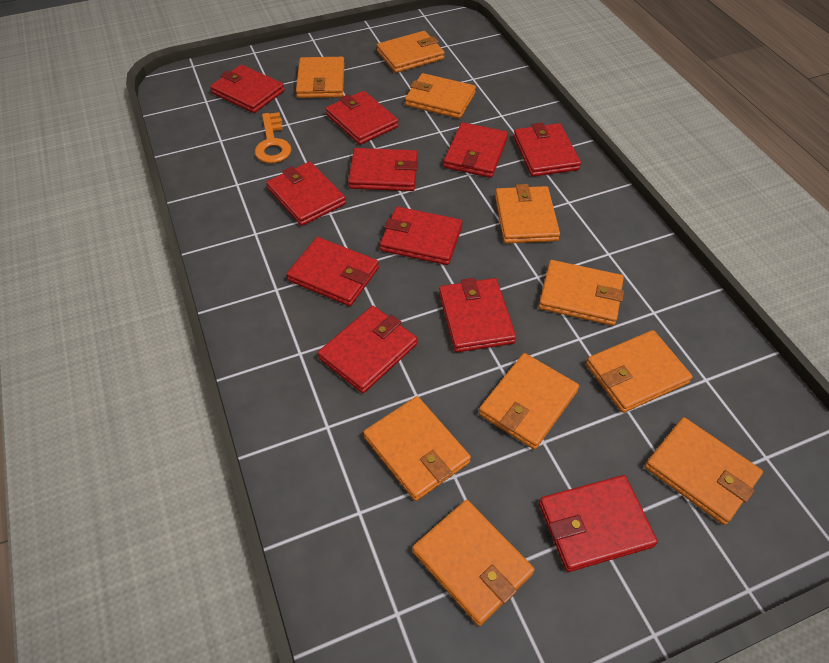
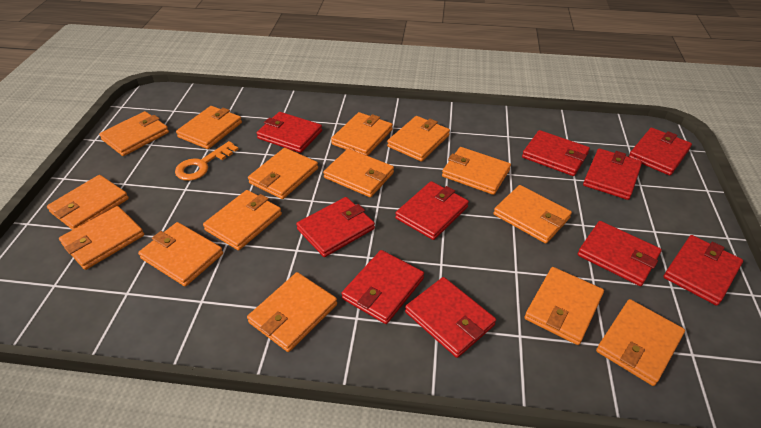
orange wallet: 10 -> 15
red wallet: 11 -> 10

